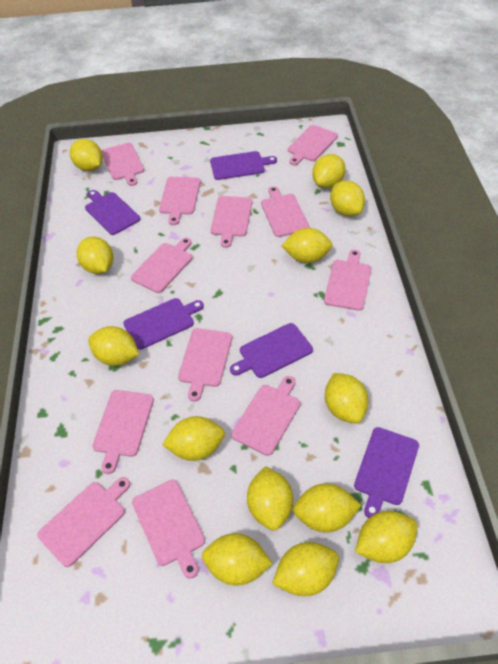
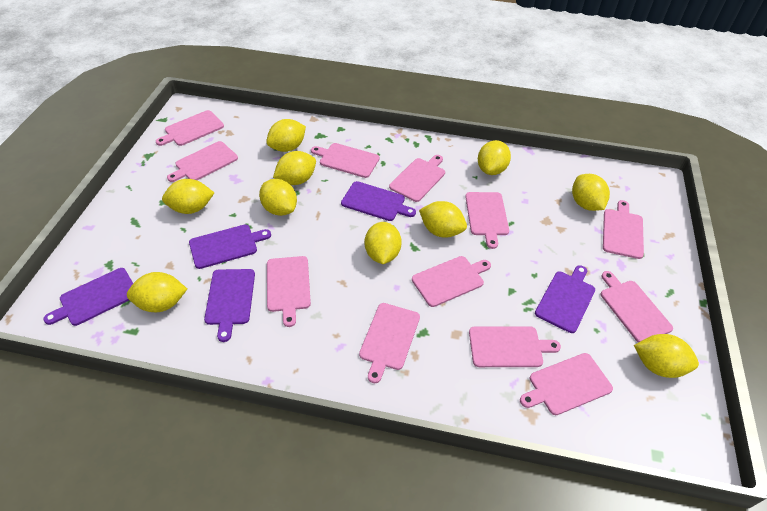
yellow lemon: 13 -> 10

